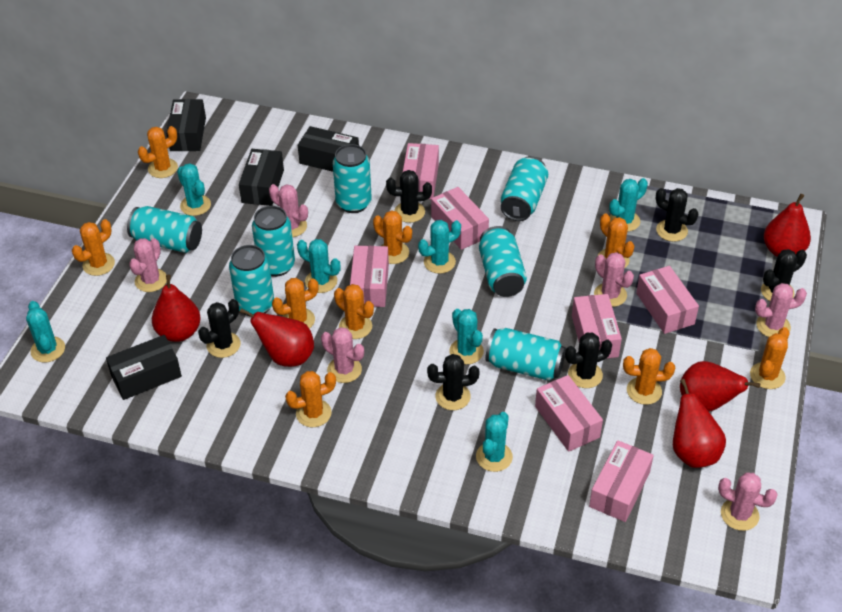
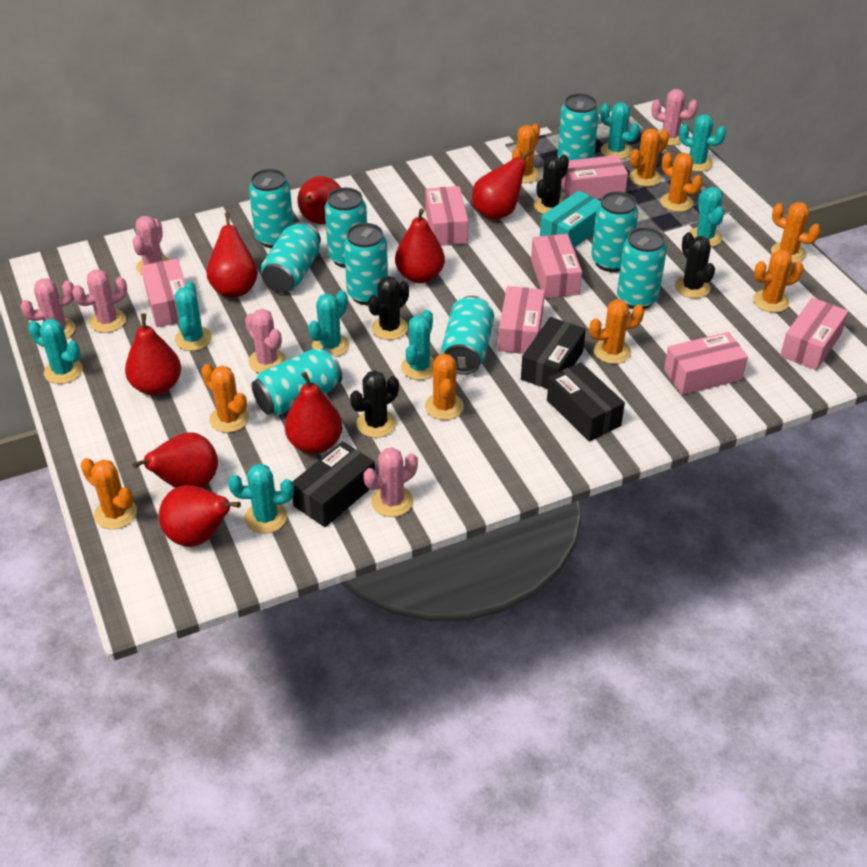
black box: 4 -> 3
black cactus: 6 -> 4
red pear: 5 -> 8
turquoise box: 0 -> 1
turquoise cactus: 7 -> 8
turquoise can: 7 -> 9

